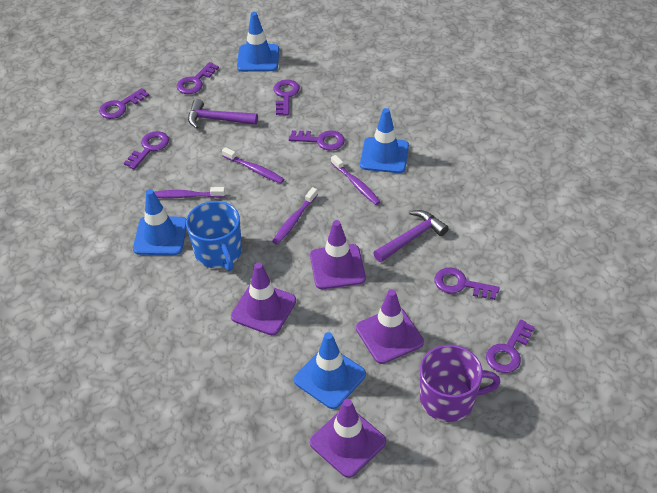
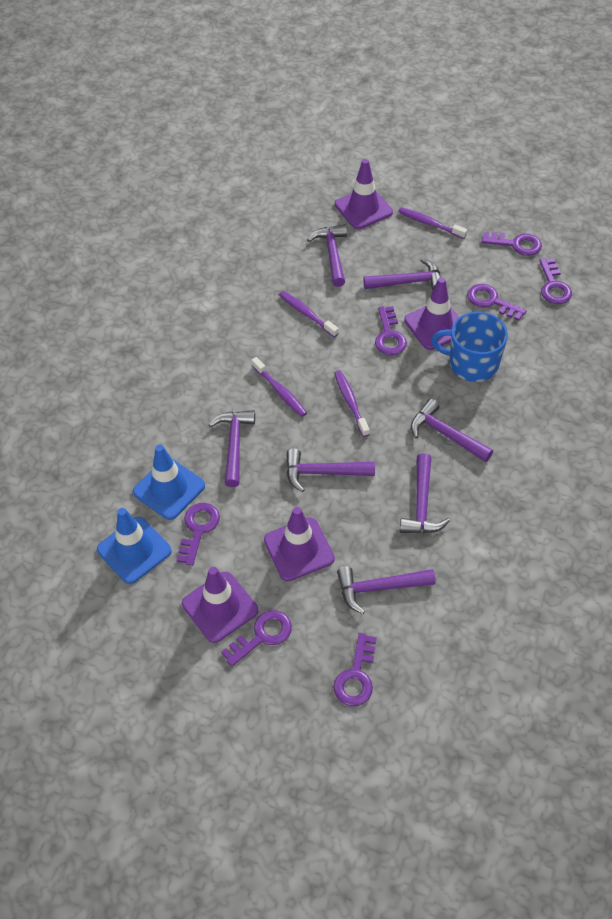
blue traffic cone: 4 -> 2
purple hammer: 2 -> 7
purple mug: 1 -> 0

